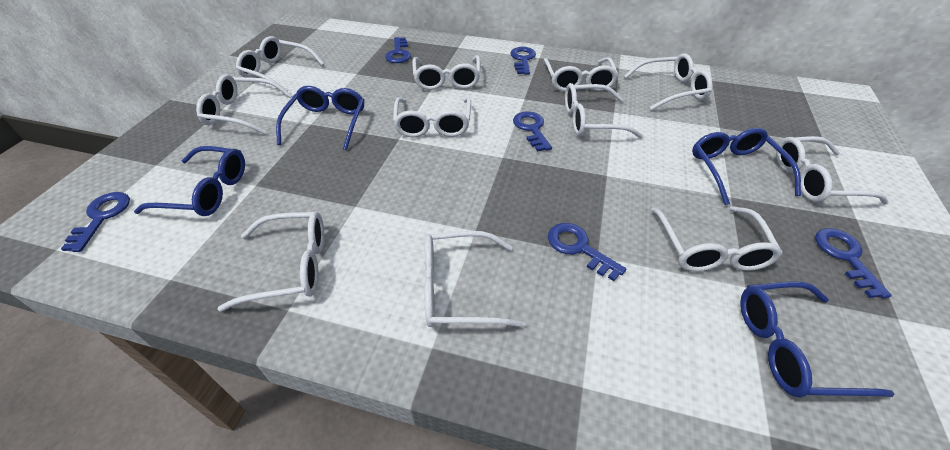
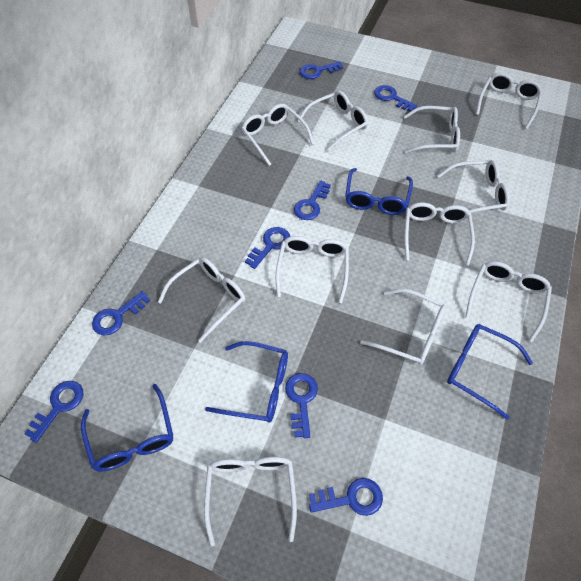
blue key: 6 -> 8

